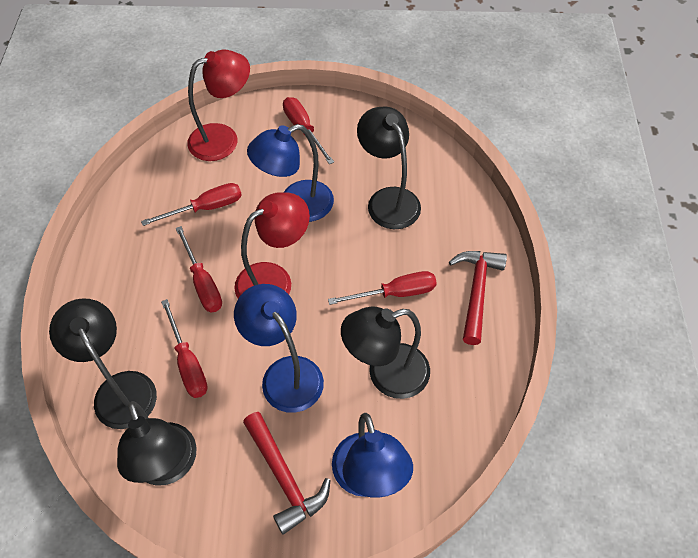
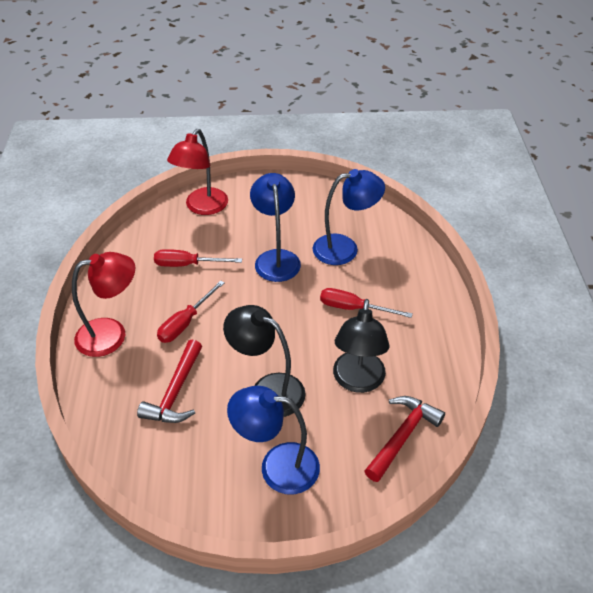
black lamp: 4 -> 2
red screwdriver: 5 -> 3

